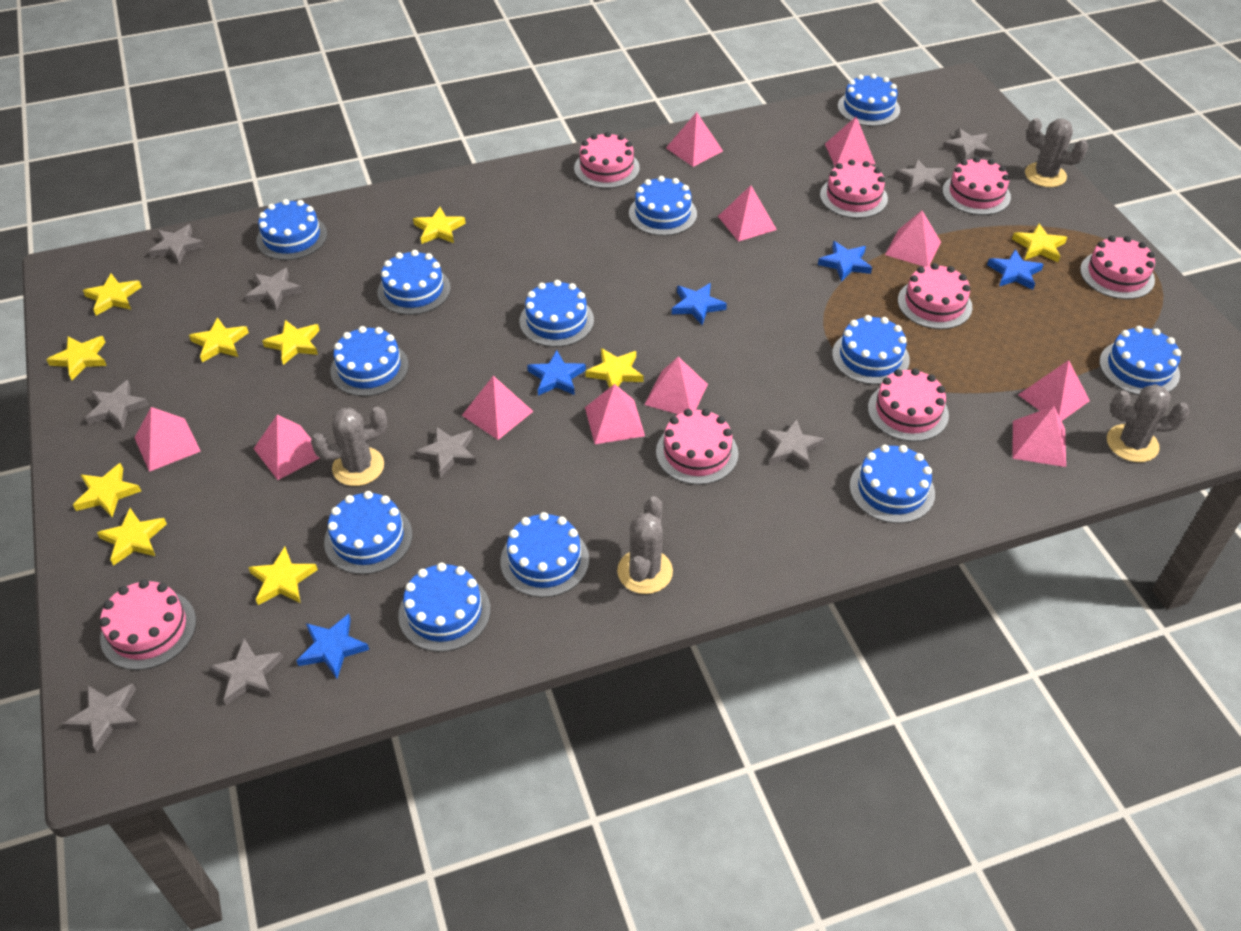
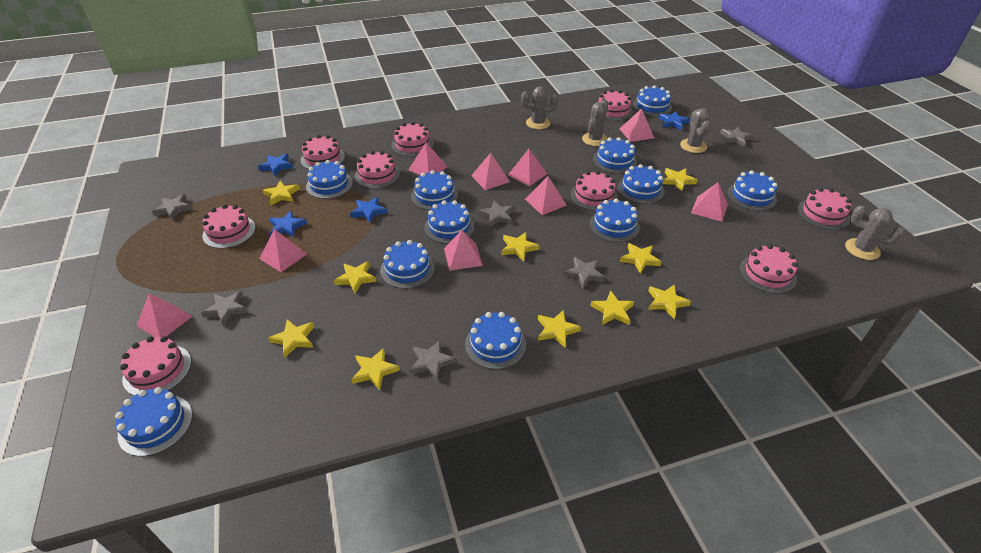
blue cake: 12 -> 11
blue star: 5 -> 4
grey star: 9 -> 6
pink cake: 8 -> 9
pink pyramid: 11 -> 9

